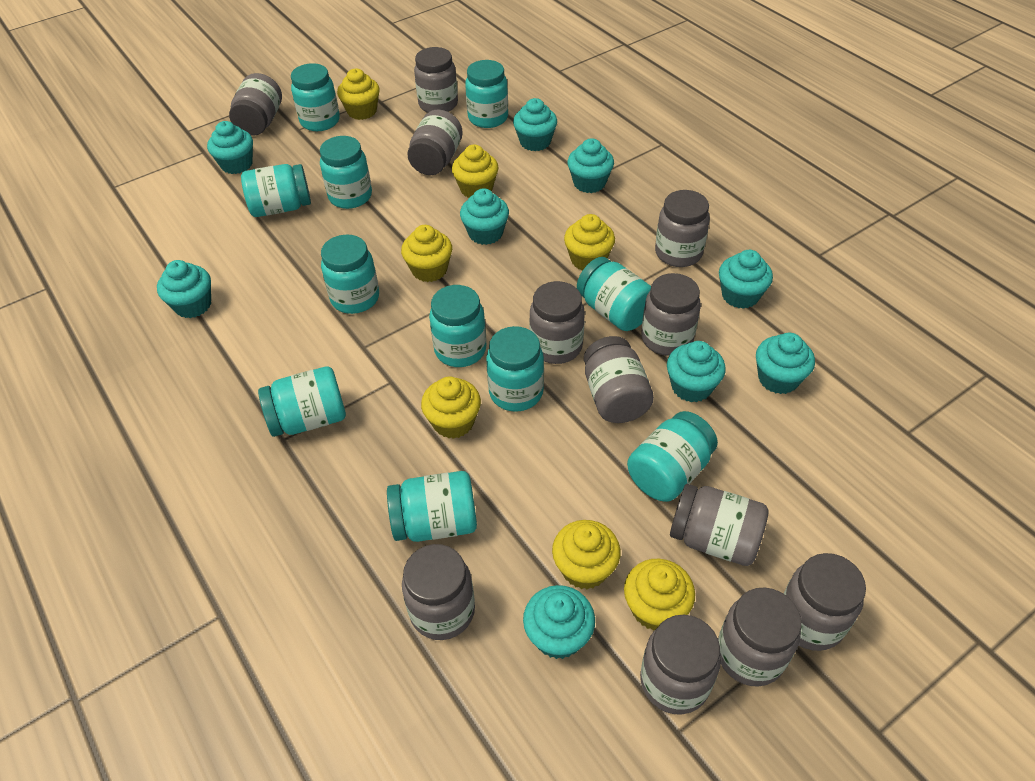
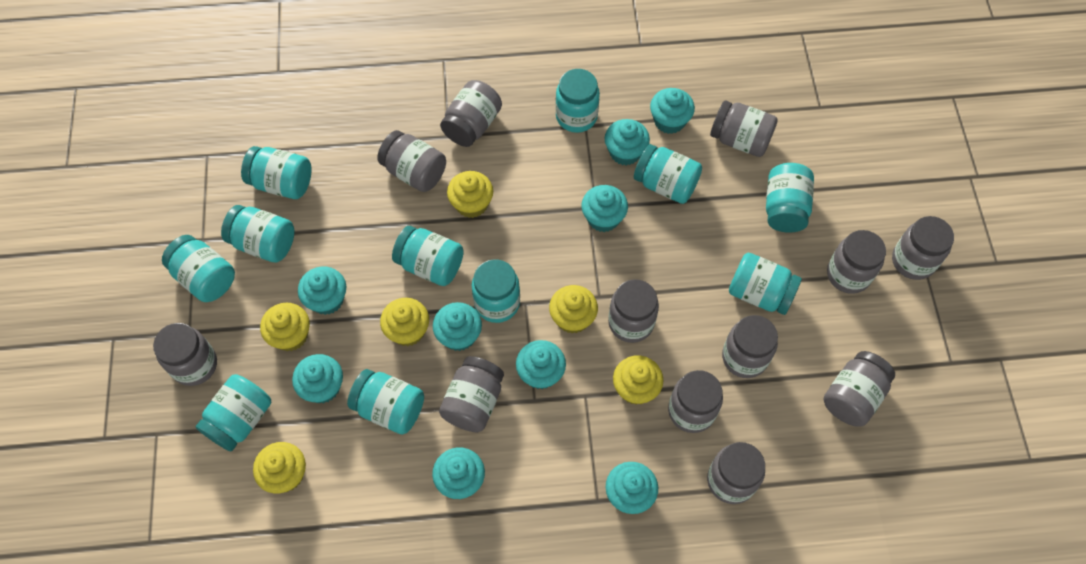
yellow cupcake: 7 -> 6

